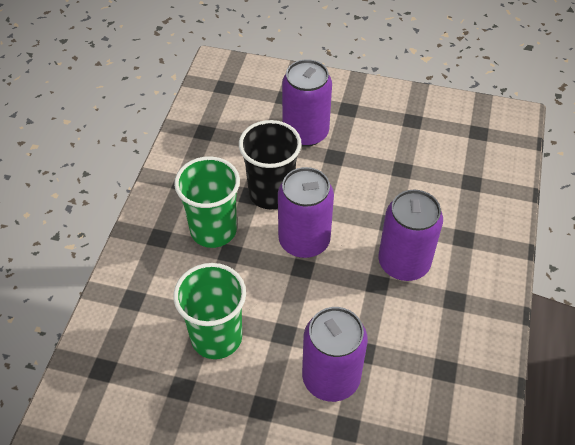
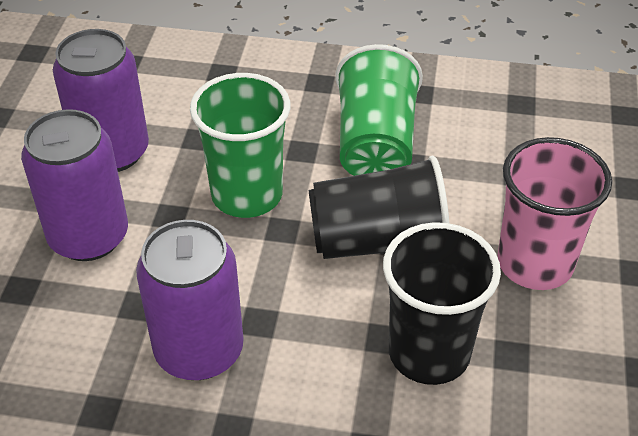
black cup: 1 -> 2
pink cup: 0 -> 1
purple can: 4 -> 3

